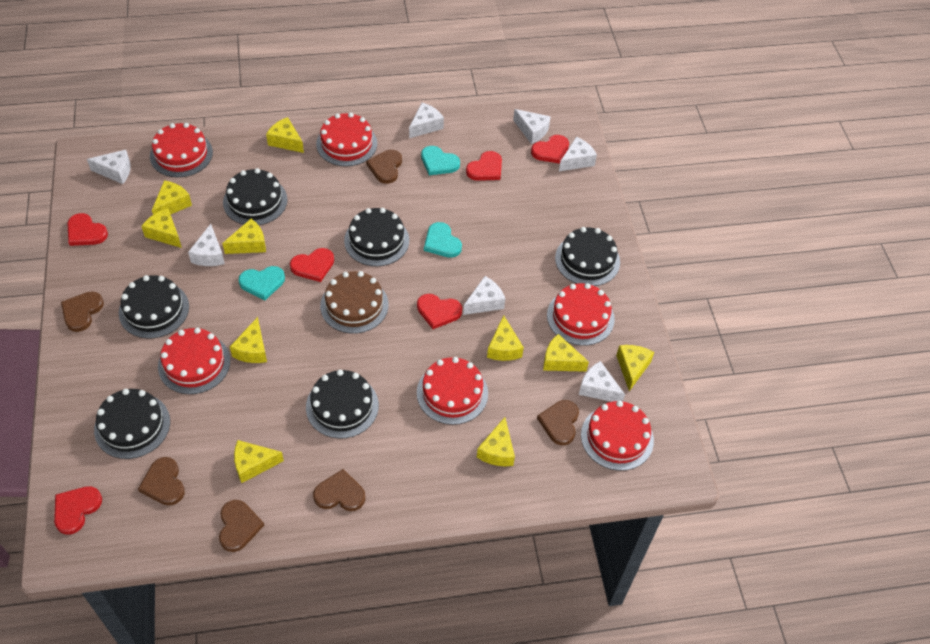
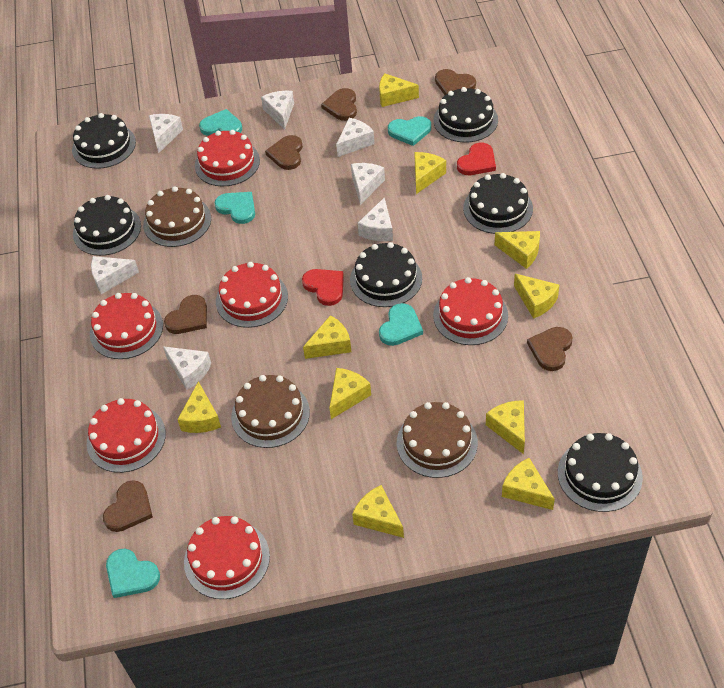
brown cake: 1 -> 3
red heart: 6 -> 2
turquoise heart: 3 -> 5

